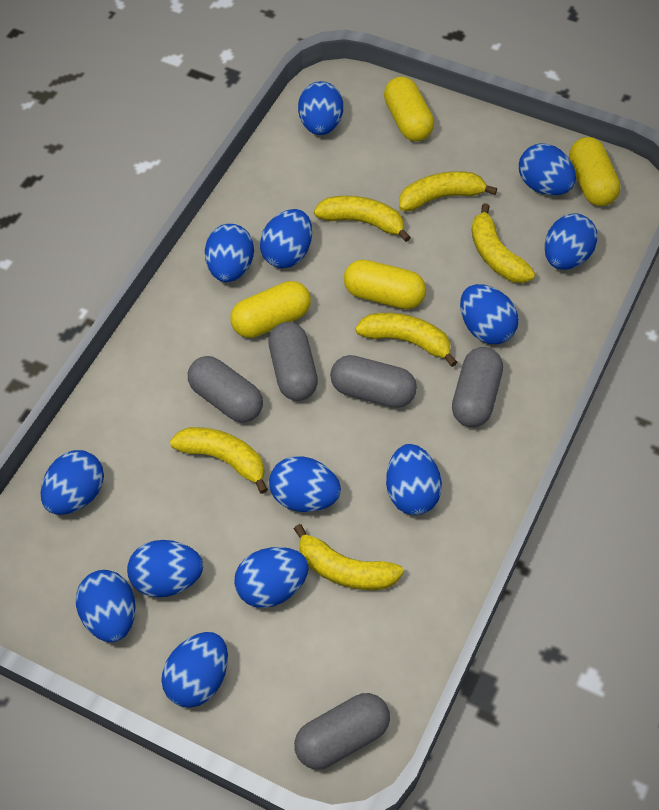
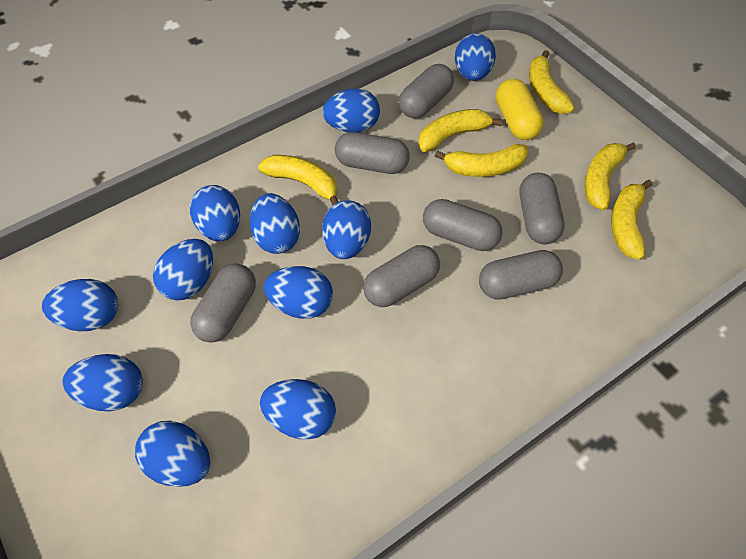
blue egg: 13 -> 11
grey capsule: 5 -> 7
yellow capsule: 4 -> 1

